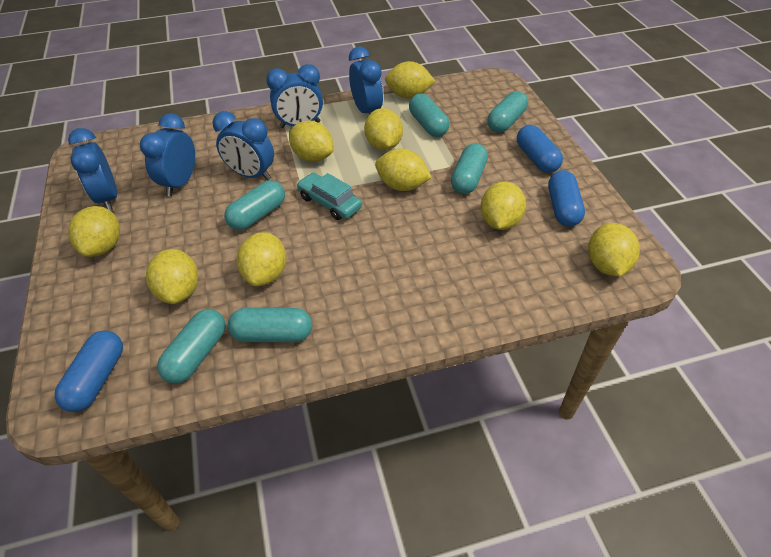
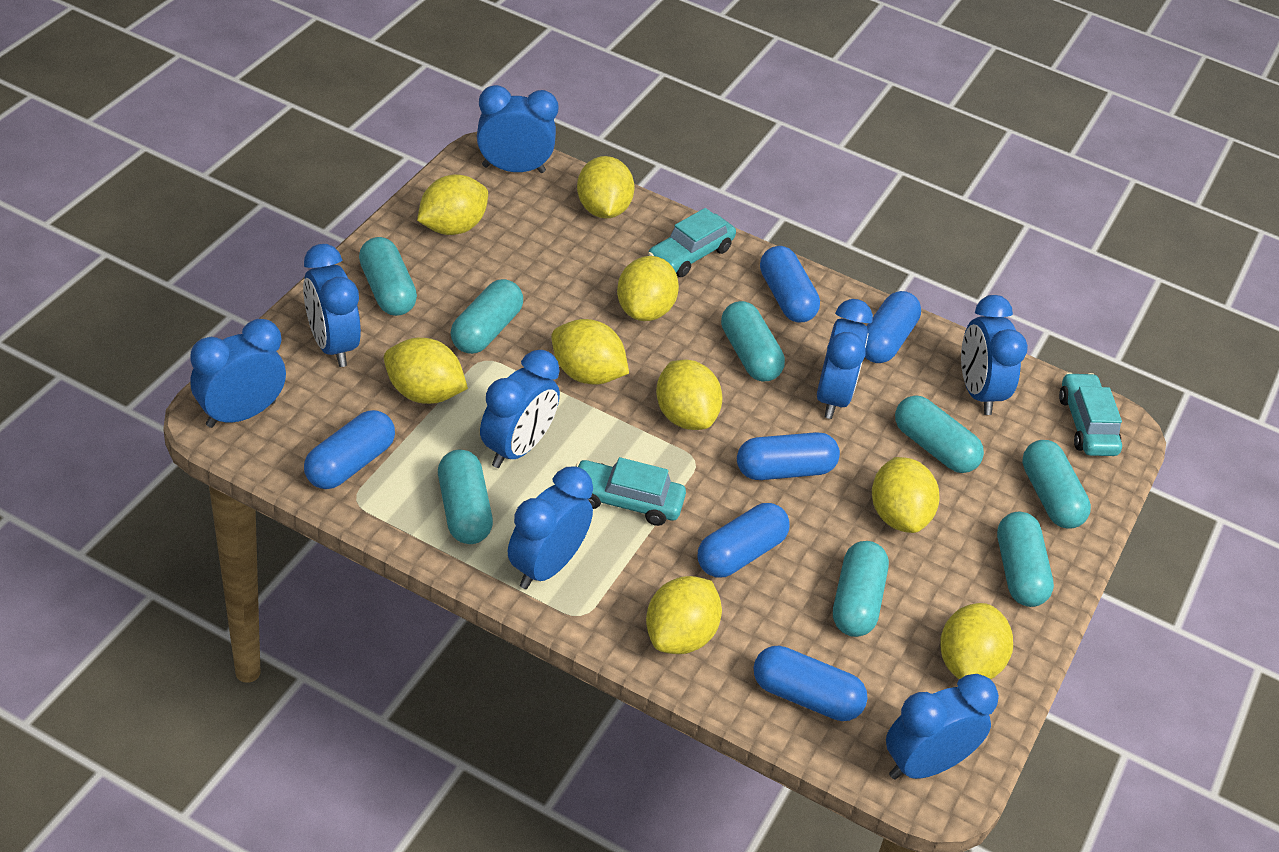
blue capsule: 3 -> 6
blue clock: 5 -> 8
turquoise capsule: 6 -> 8
turquoise car: 1 -> 3

